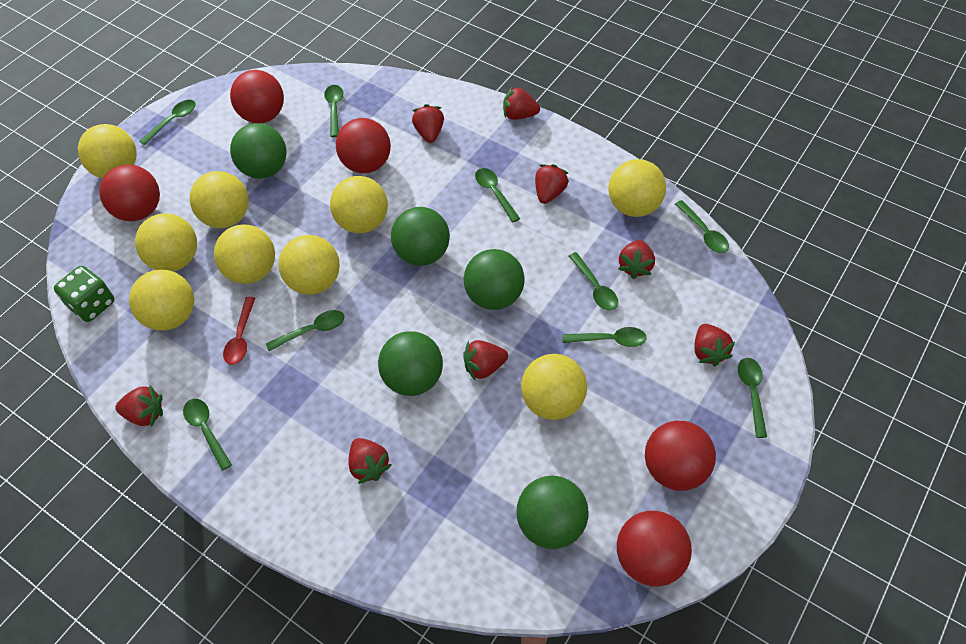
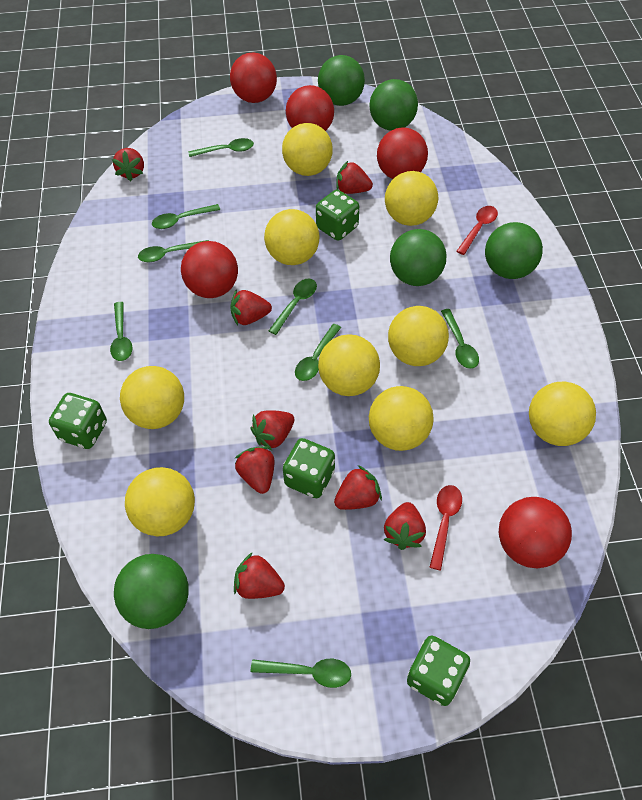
green dice: 1 -> 4
green spoon: 9 -> 8
red spoon: 1 -> 2

